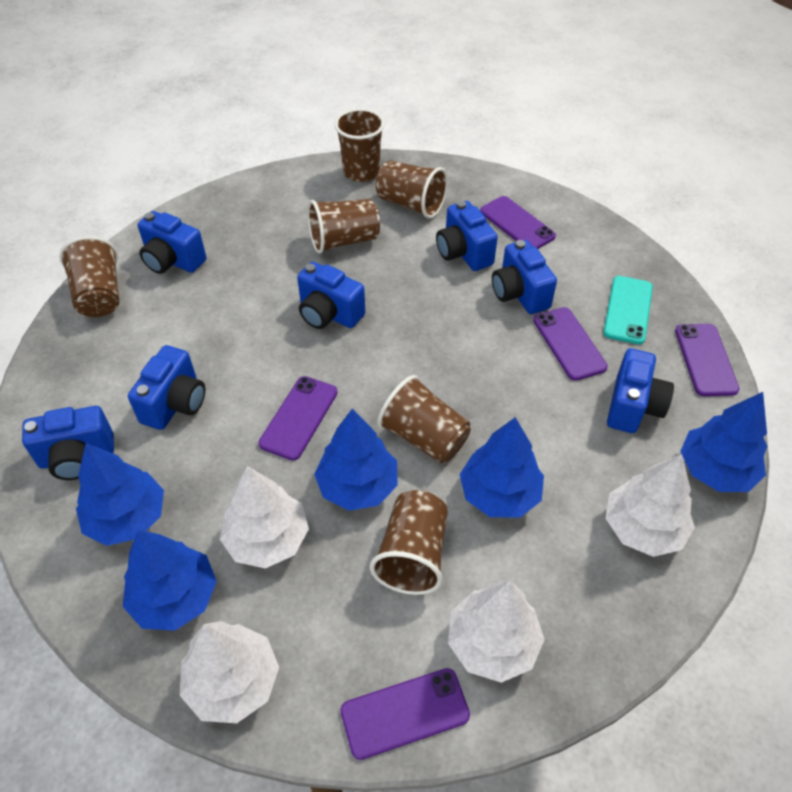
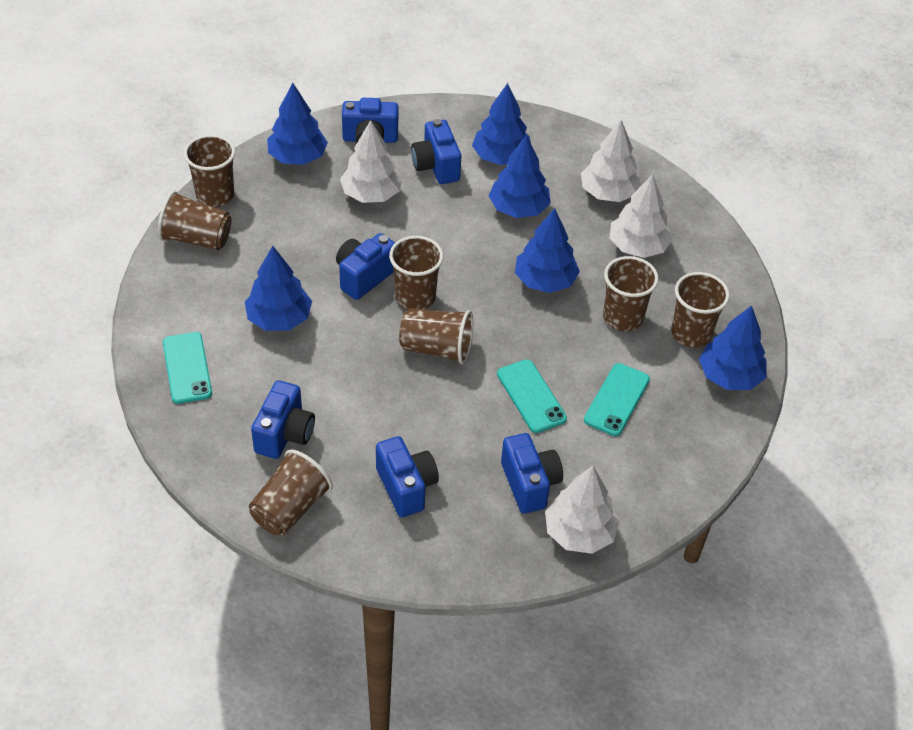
blue camera: 7 -> 6
blue tree: 5 -> 6
brown cup: 6 -> 7
purple phone: 5 -> 0
turquoise phone: 1 -> 3

